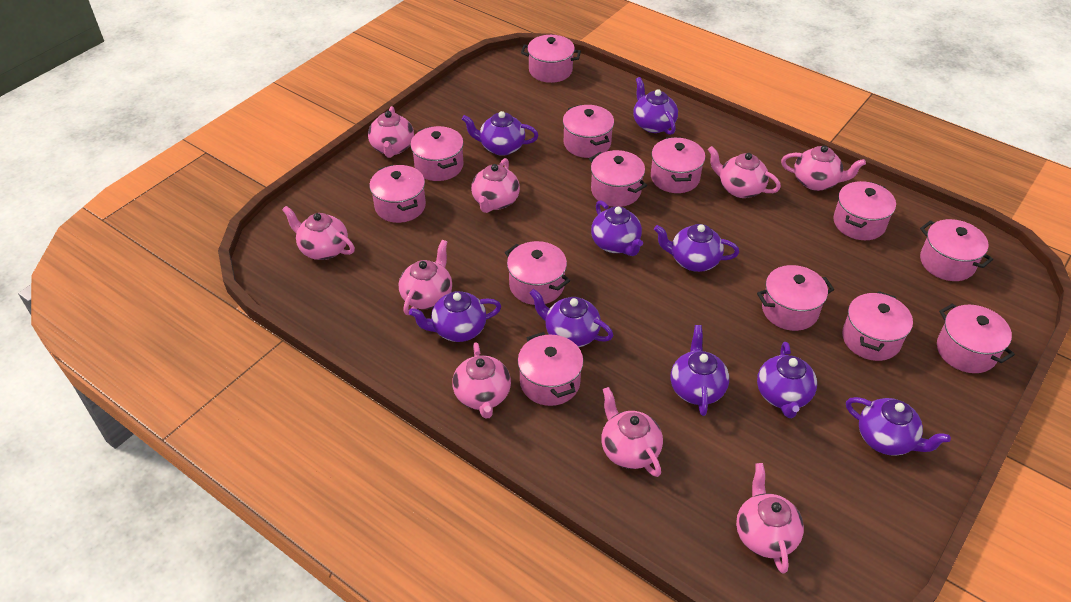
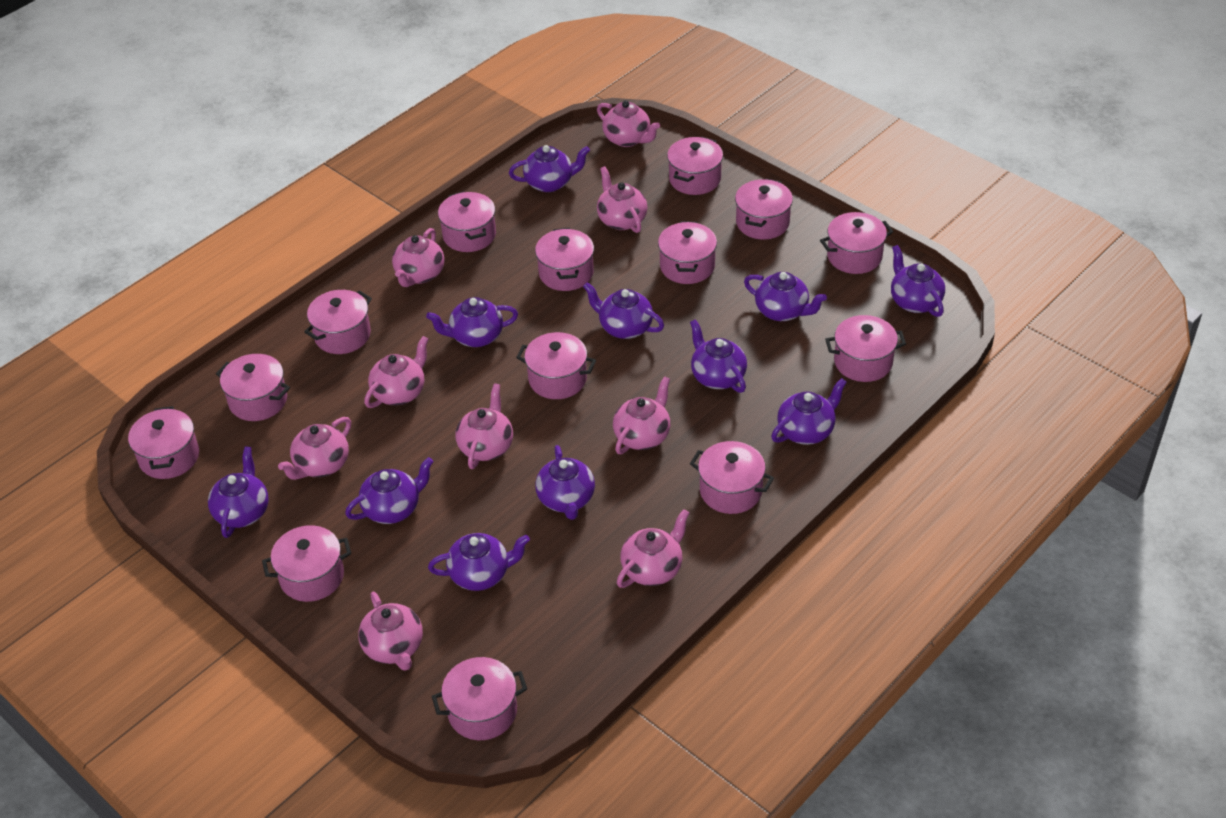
pink pot: 13 -> 14
purple teapot: 9 -> 11

